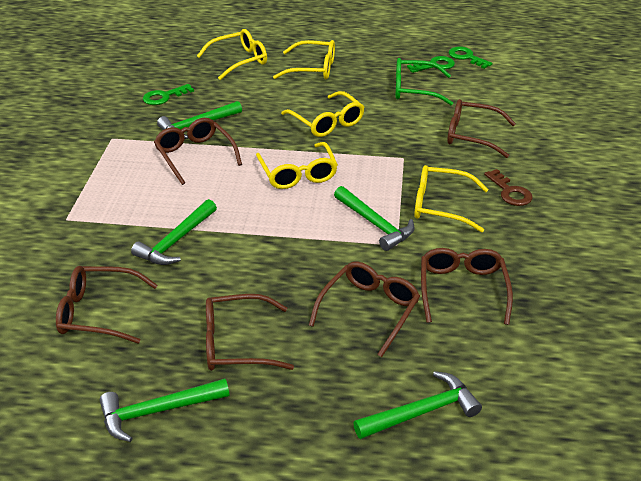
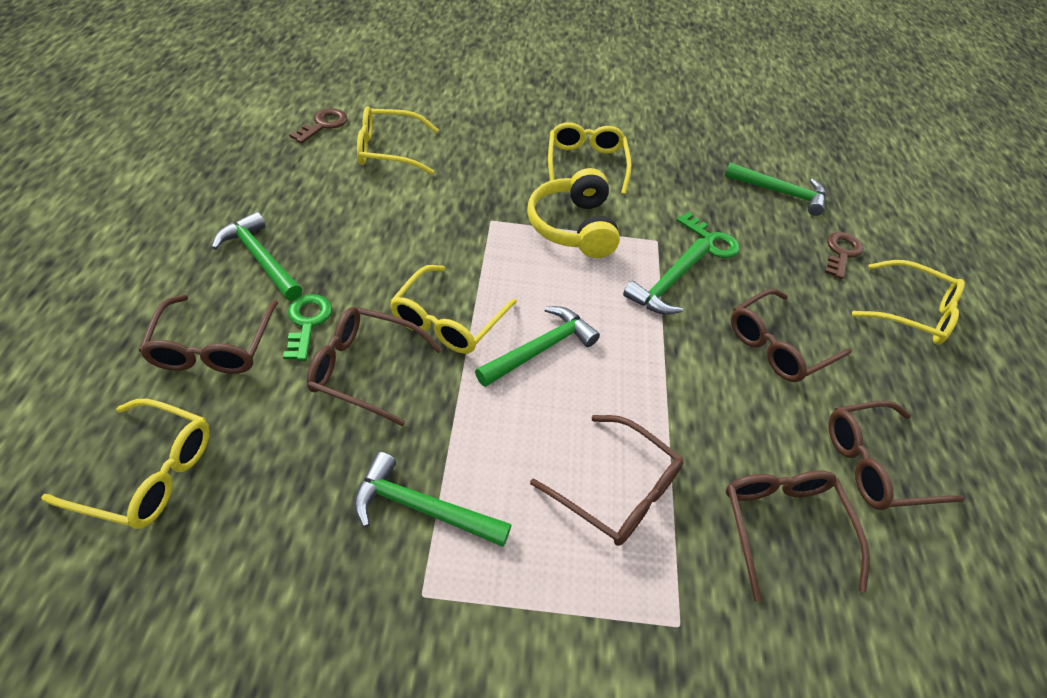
brown key: 1 -> 2
green glasses: 1 -> 0
green key: 3 -> 2
yellow headphones: 0 -> 1

